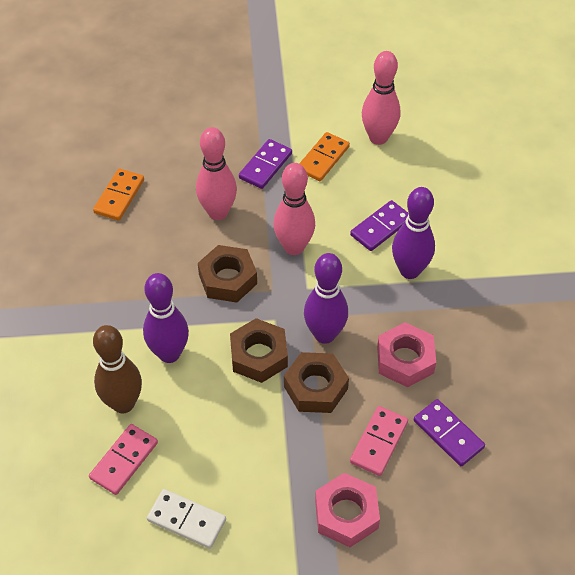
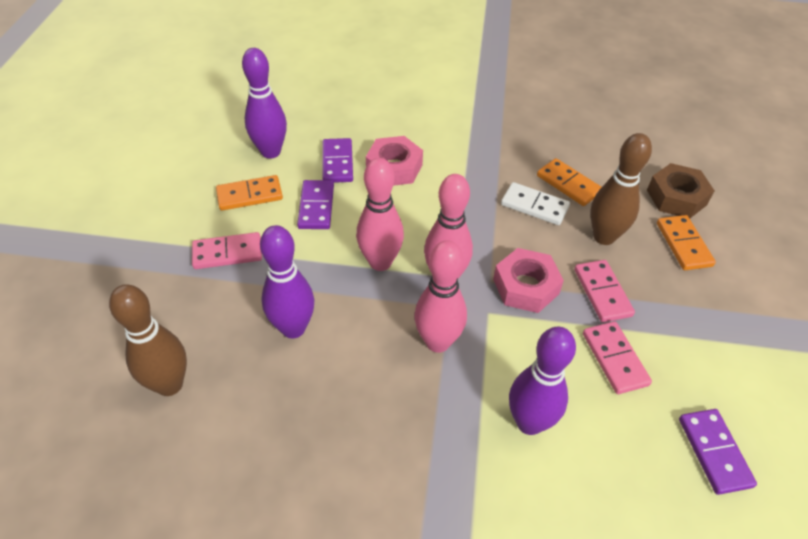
brown bowling pin: 1 -> 2
brown nut: 3 -> 1
orange domino: 2 -> 3
pink domino: 2 -> 3

